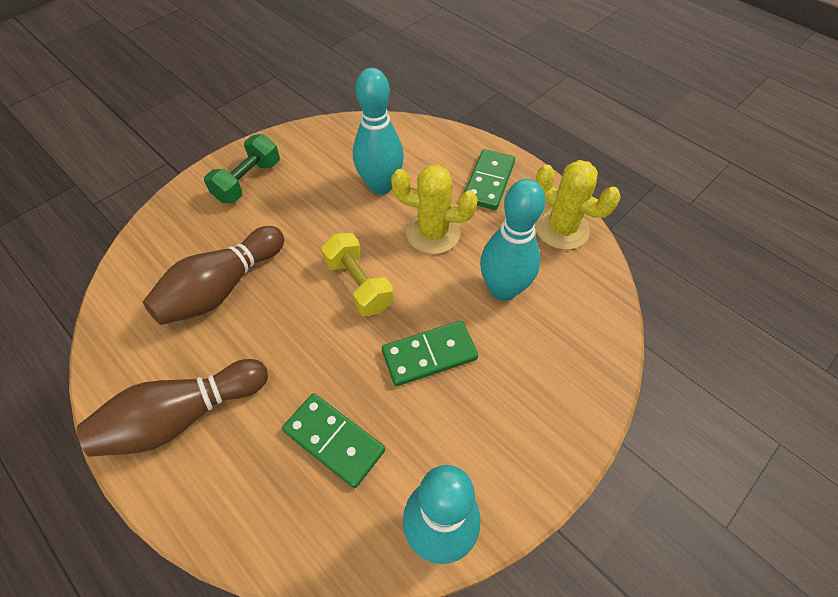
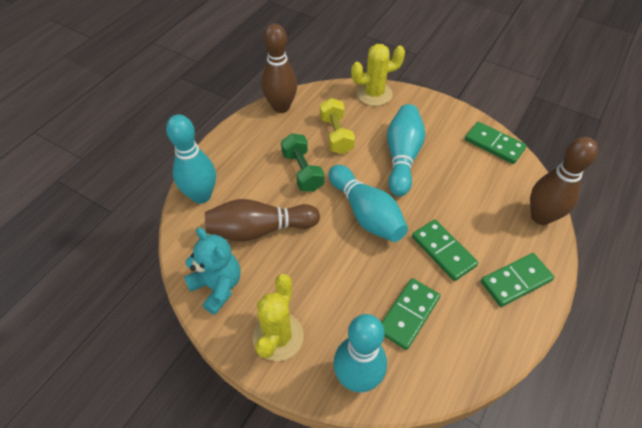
brown bowling pin: 2 -> 3
green domino: 3 -> 4
turquoise bowling pin: 3 -> 4
turquoise teddy bear: 0 -> 1

